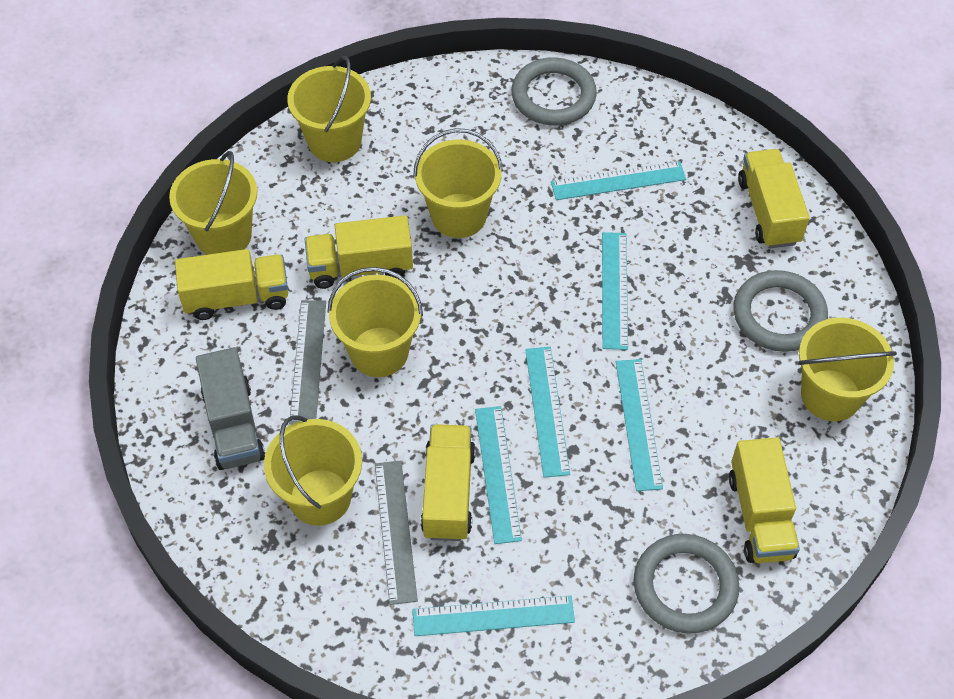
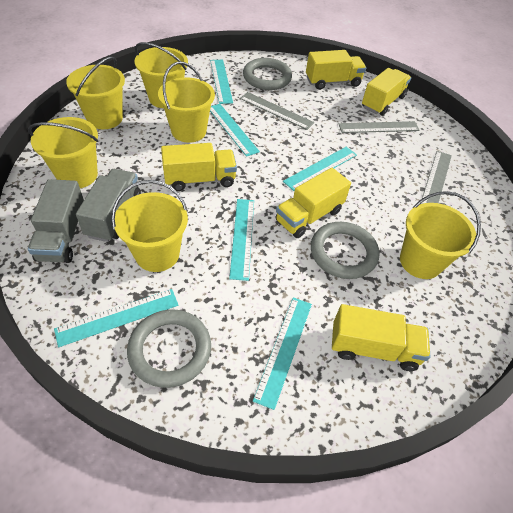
grey ruler: 2 -> 3
grey truck: 1 -> 2

